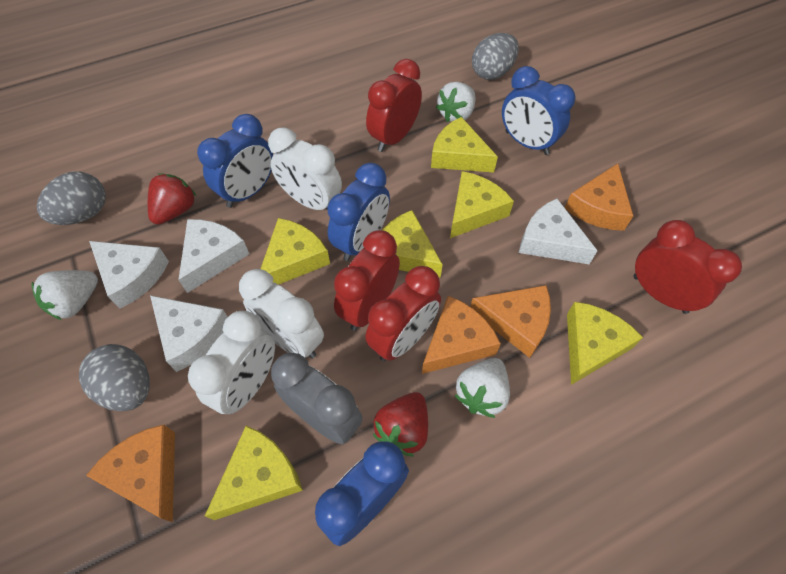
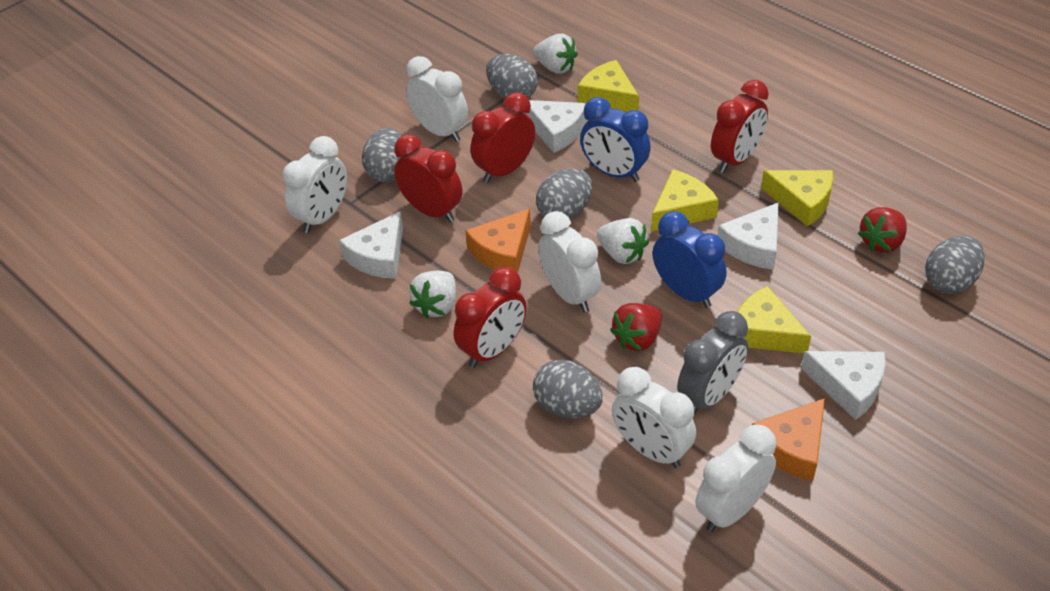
blue clock: 4 -> 2
grey egg: 3 -> 5
orange cheese: 4 -> 2
white clock: 3 -> 5
yellow cheese: 6 -> 4

